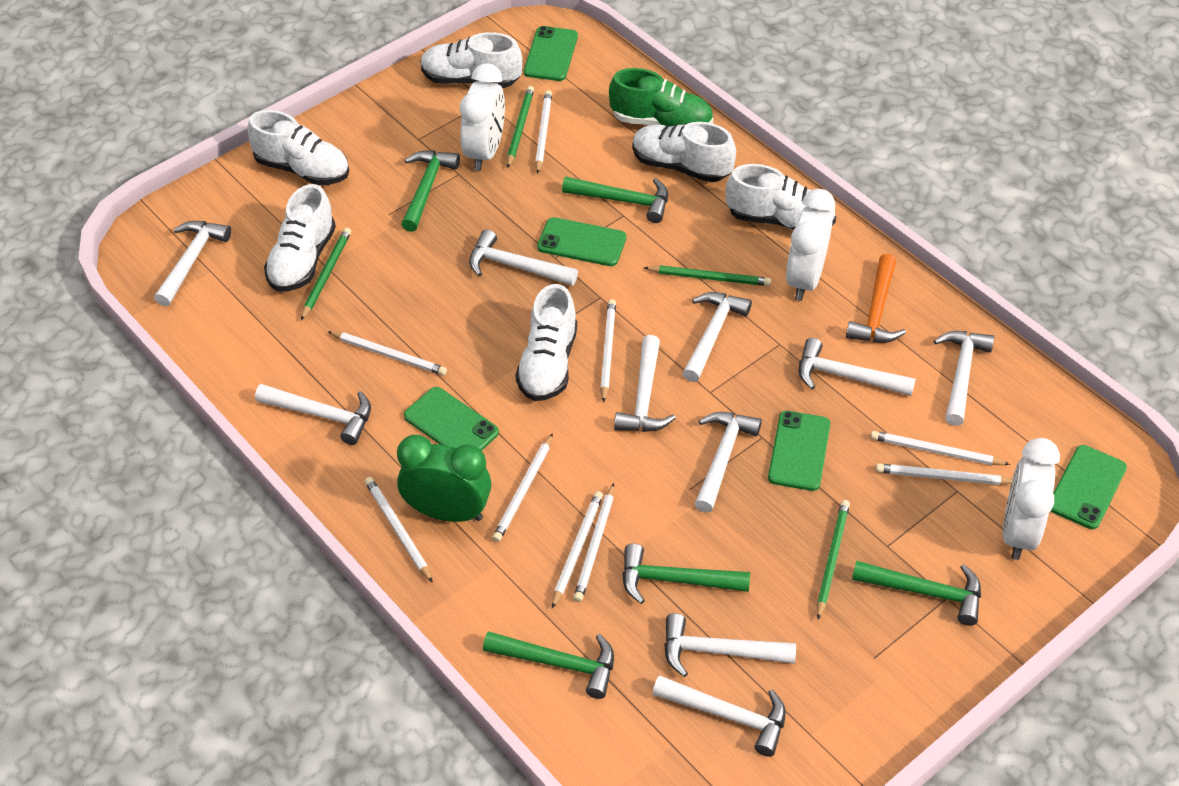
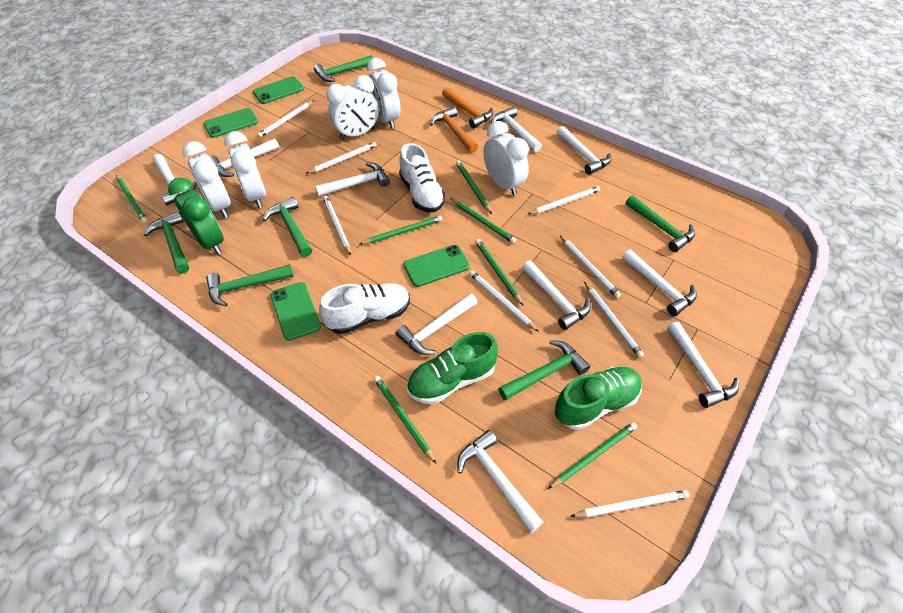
green hammer: 5 -> 6
green pencil: 4 -> 7
green phone: 5 -> 4
green shoe: 1 -> 2
orange hammer: 1 -> 2
white clock: 3 -> 5
white pencil: 9 -> 8
white shoe: 6 -> 2

